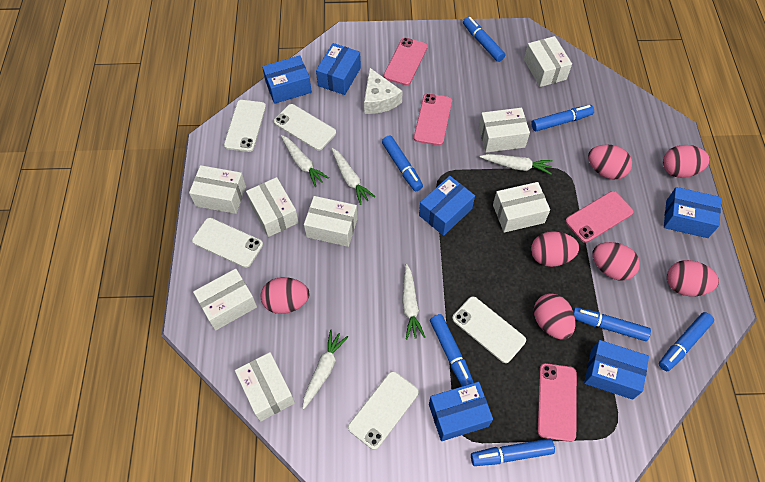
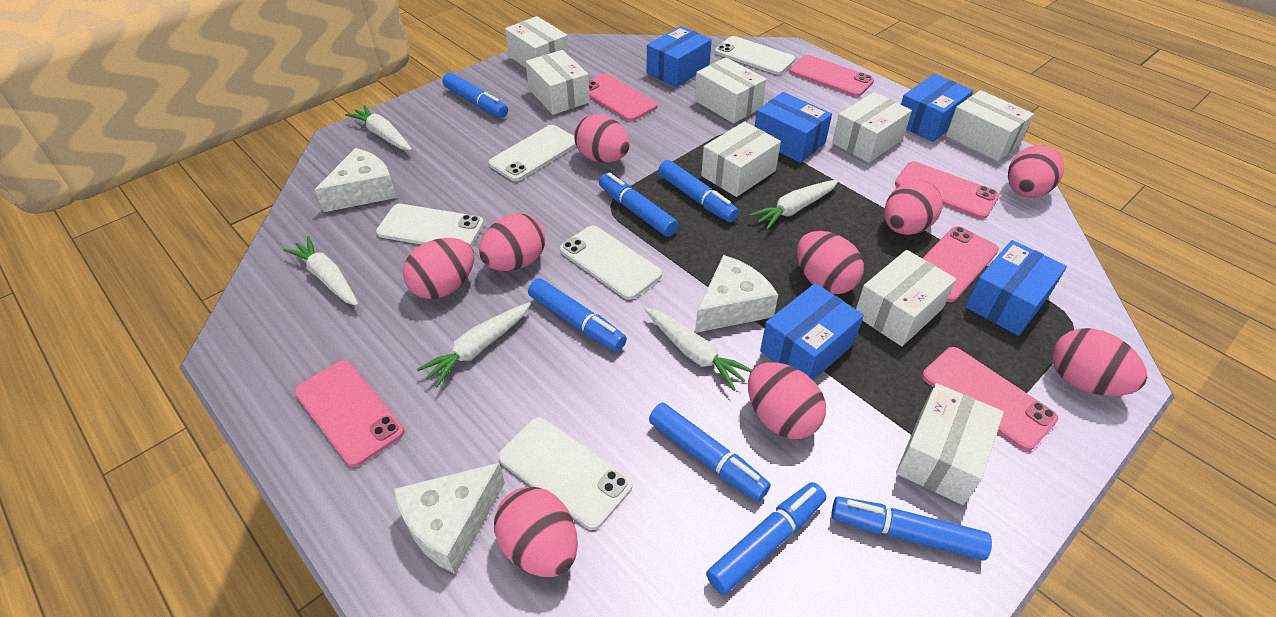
blue box: 6 -> 5
pink egg: 7 -> 9
pink phone: 4 -> 6
white cheese: 1 -> 3

